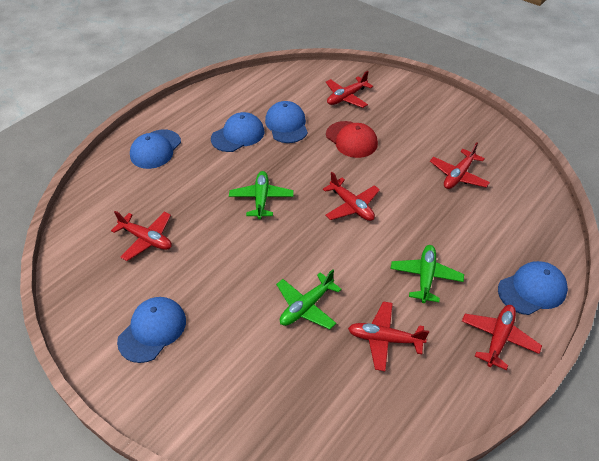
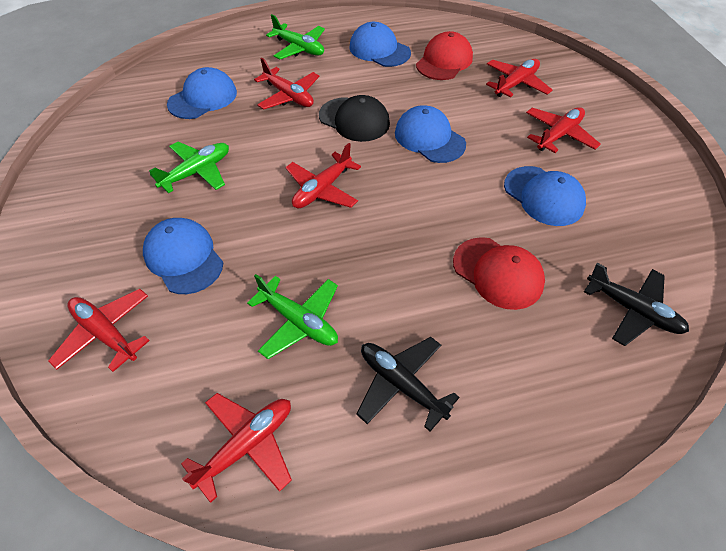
black cap: 0 -> 1
black plane: 0 -> 2
red cap: 1 -> 2

